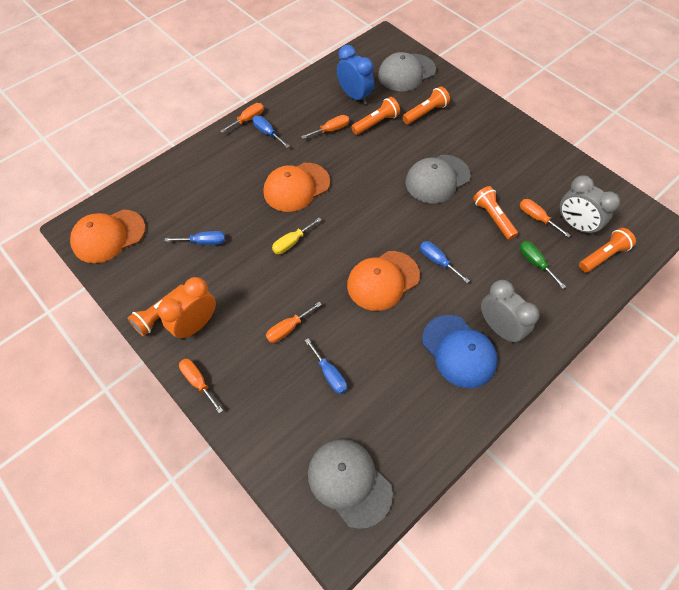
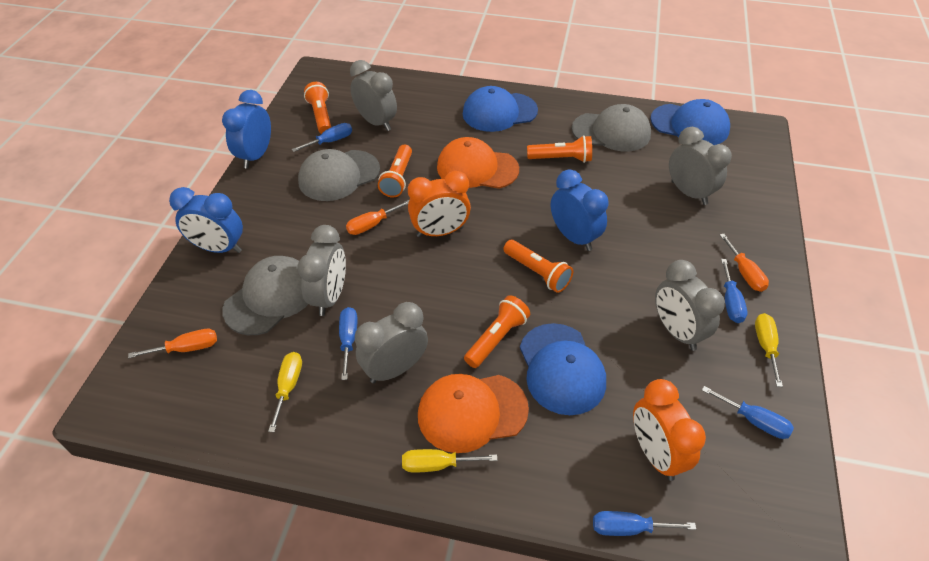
blue cap: 1 -> 3
blue clock: 1 -> 3
blue screwdriver: 4 -> 5
green screwdriver: 1 -> 0
grey clock: 2 -> 5
orange cap: 3 -> 2
orange clock: 1 -> 2
orange screwdriver: 5 -> 3
yellow screwdriver: 1 -> 3

